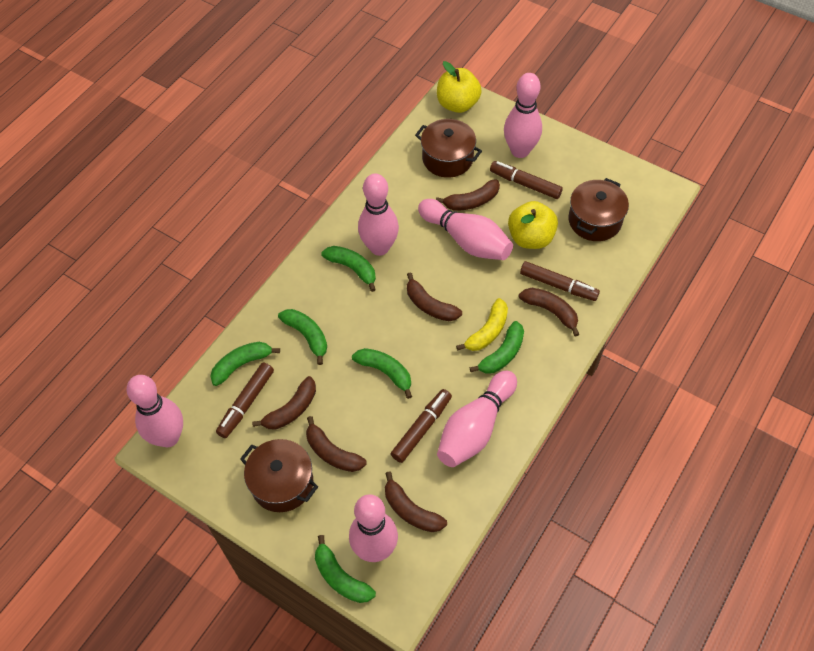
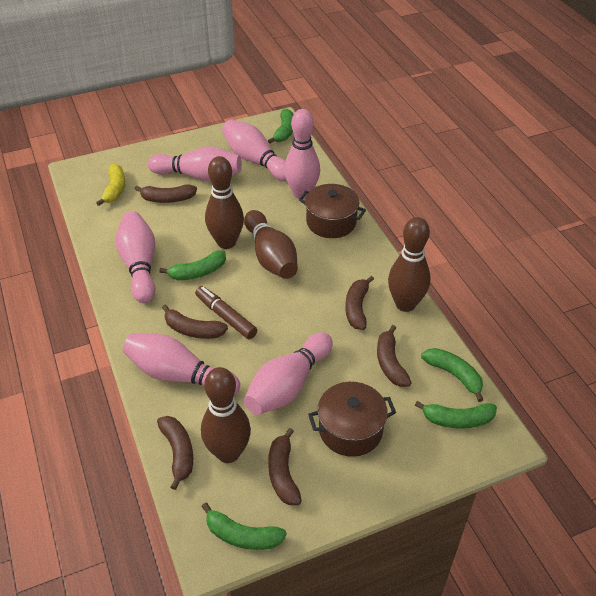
brown bowling pin: 0 -> 4
brown marker: 4 -> 1
brown pot: 3 -> 2
green banana: 6 -> 5
yellow apple: 2 -> 0

